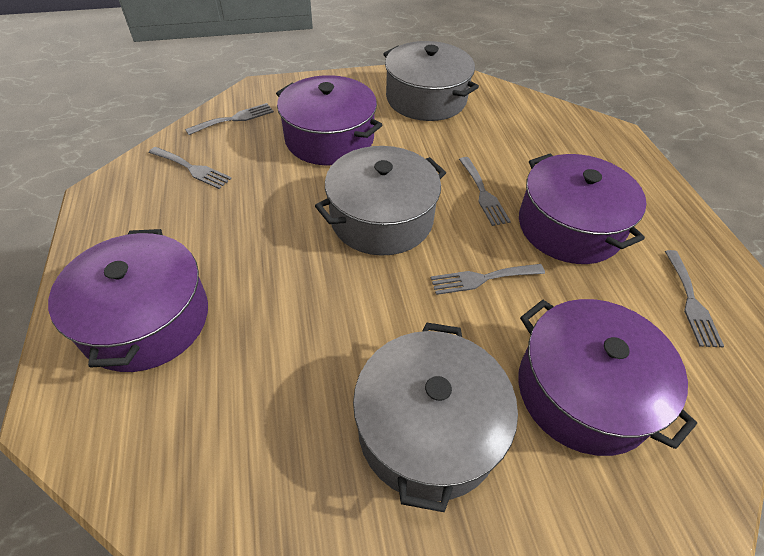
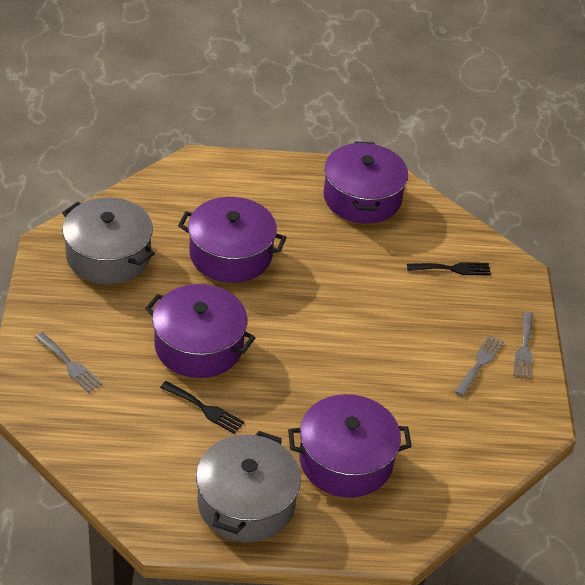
black fork: 0 -> 2
grey fork: 5 -> 3
grey pot: 3 -> 2

